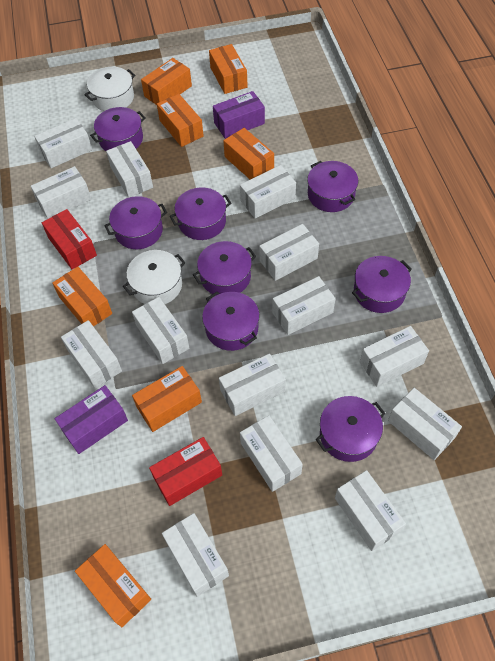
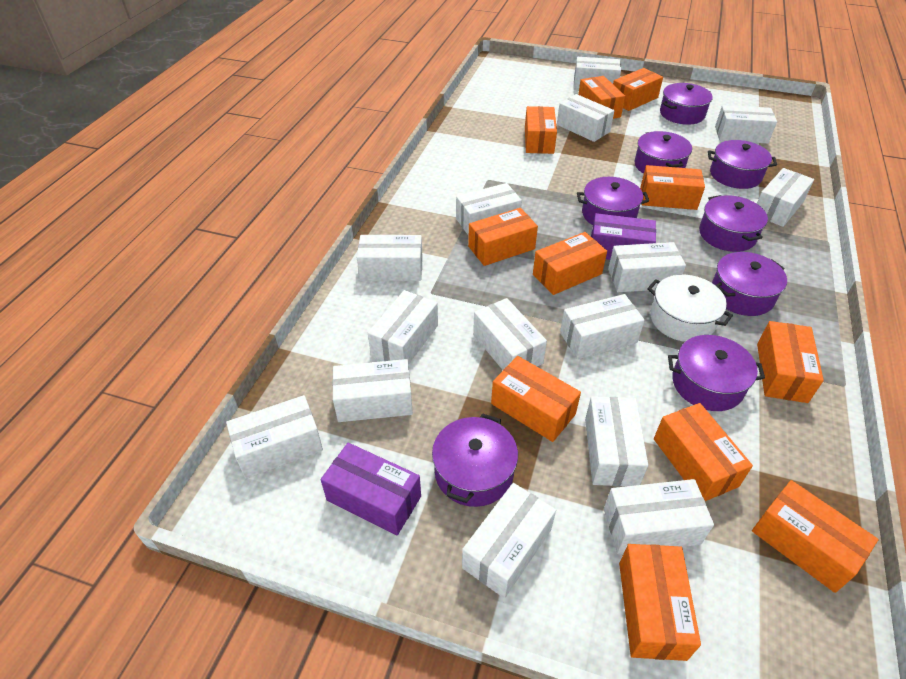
orange box: 7 -> 11
red box: 2 -> 0
white box: 14 -> 15
white pot: 2 -> 1

